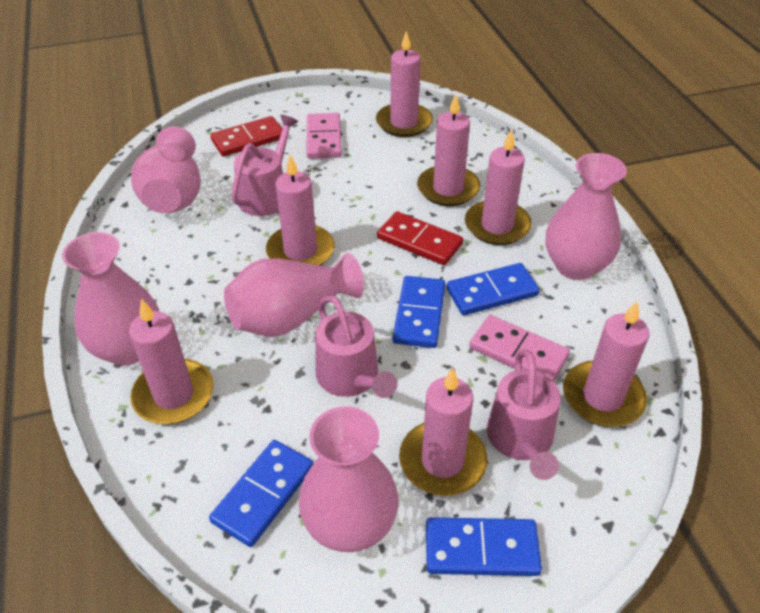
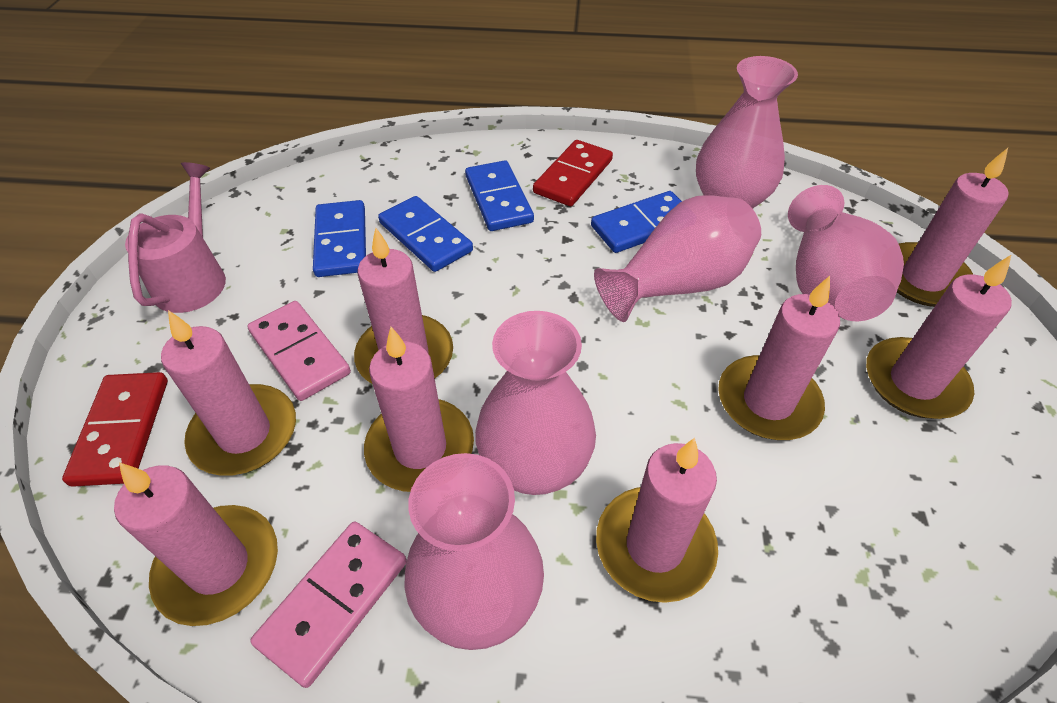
pink candle: 7 -> 8
pink watering can: 3 -> 1

